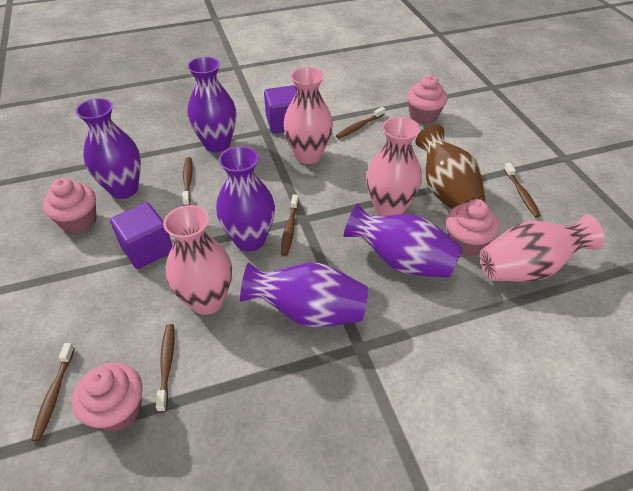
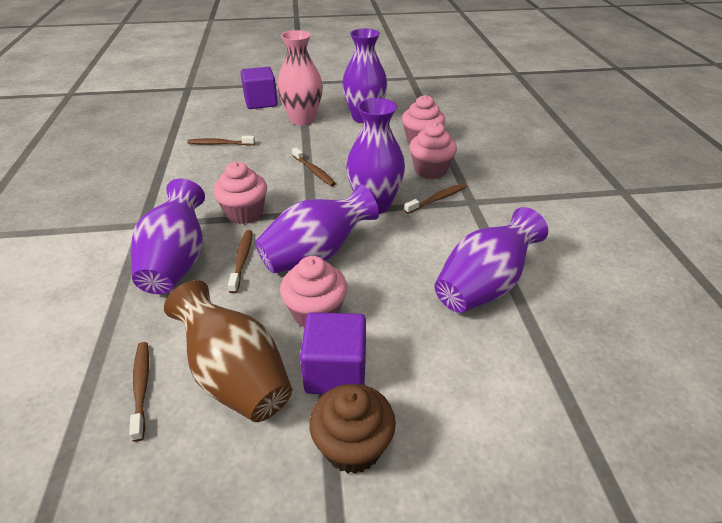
brown cupcake: 0 -> 1
brown toothbrush: 6 -> 5
pink vase: 4 -> 1

